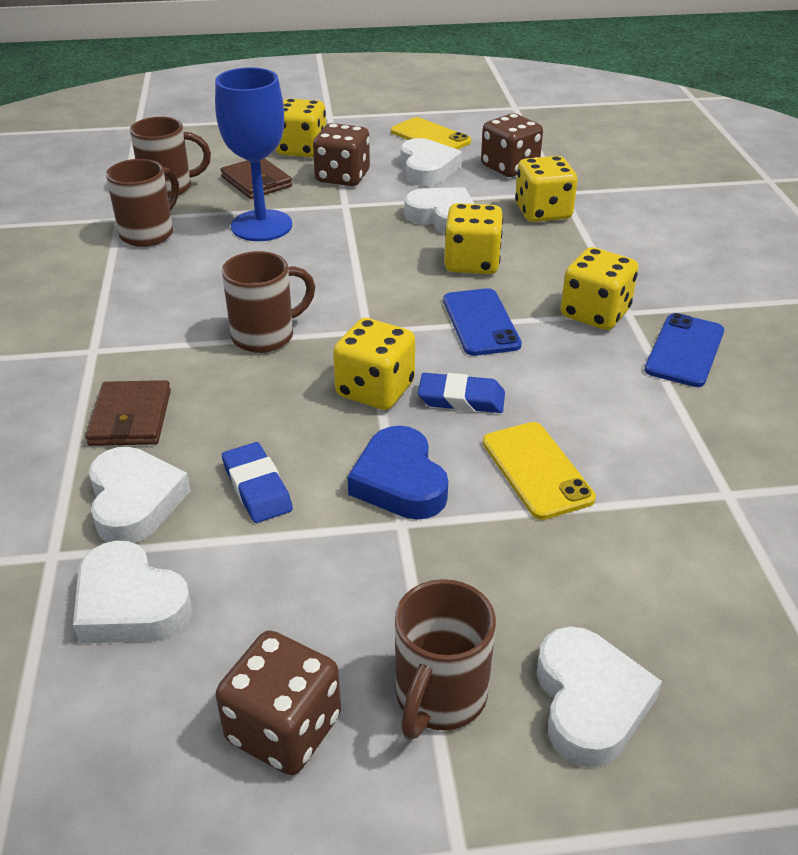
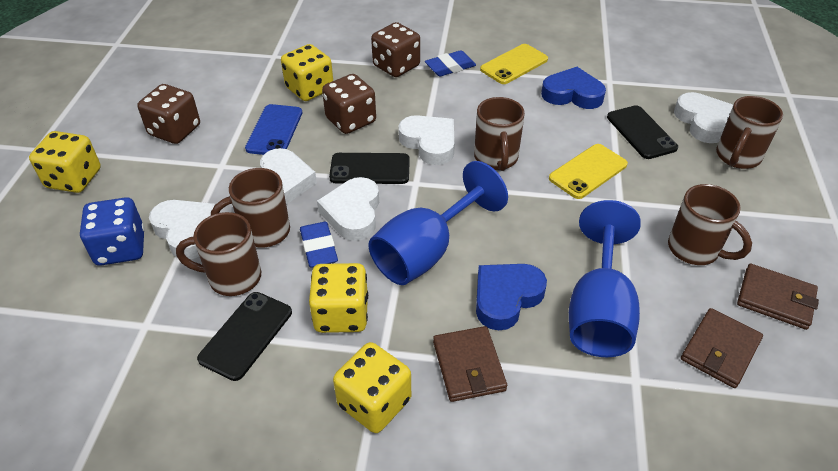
black phone: 0 -> 3
blue dice: 0 -> 1
blue goblet: 1 -> 2
blue heart: 1 -> 2
blue phone: 2 -> 1
brown mug: 4 -> 5
brown wallet: 2 -> 3
yellow dice: 5 -> 4

